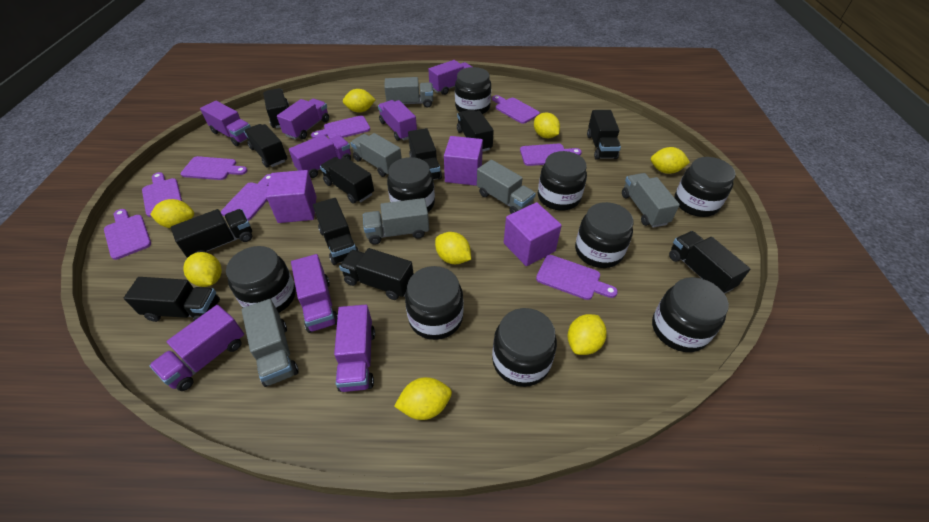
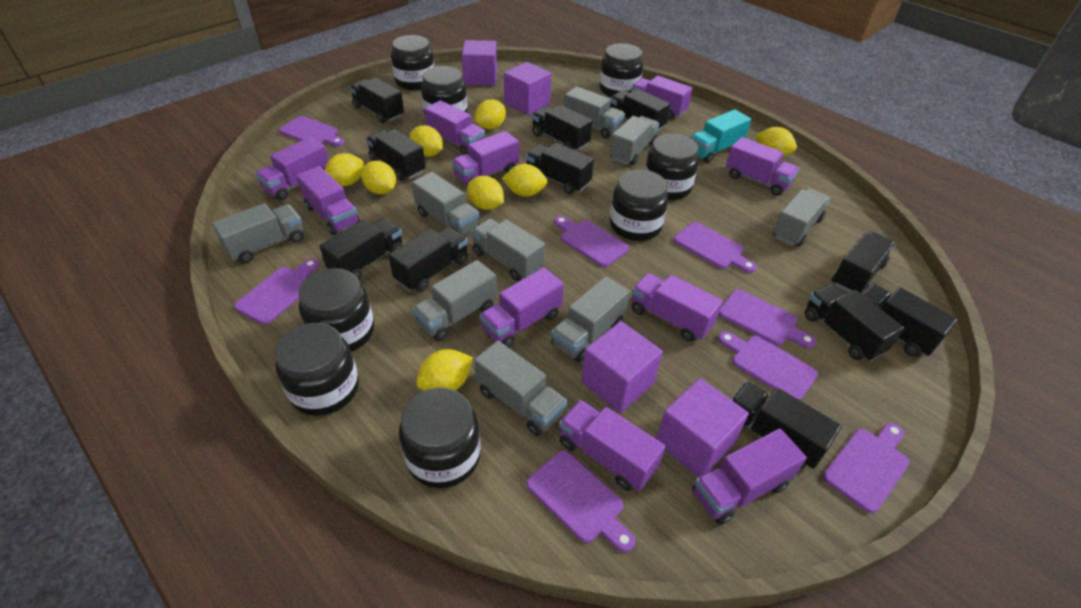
black jar: 9 -> 8
grey truck: 6 -> 9
purple cube: 3 -> 4
purple truck: 8 -> 10
turquoise truck: 0 -> 1

